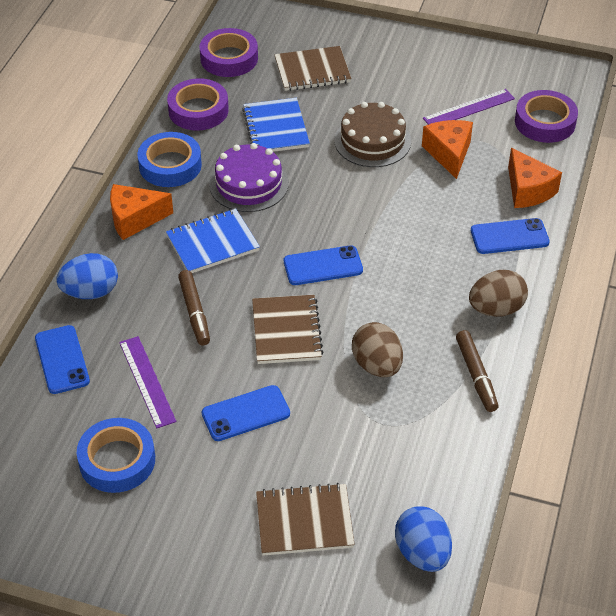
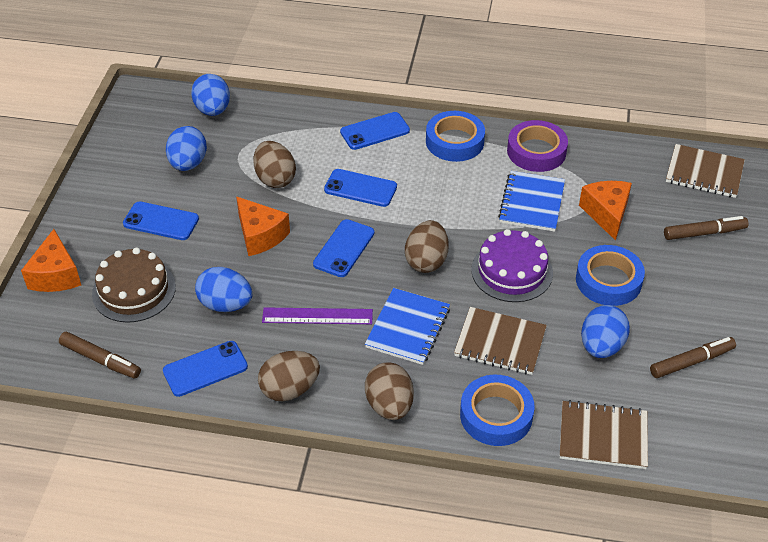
blue egg: 2 -> 4
blue phone: 4 -> 5
blue tape: 2 -> 3
brown egg: 2 -> 4
brown marker: 2 -> 3
purple ruler: 2 -> 1
purple tape: 3 -> 1

